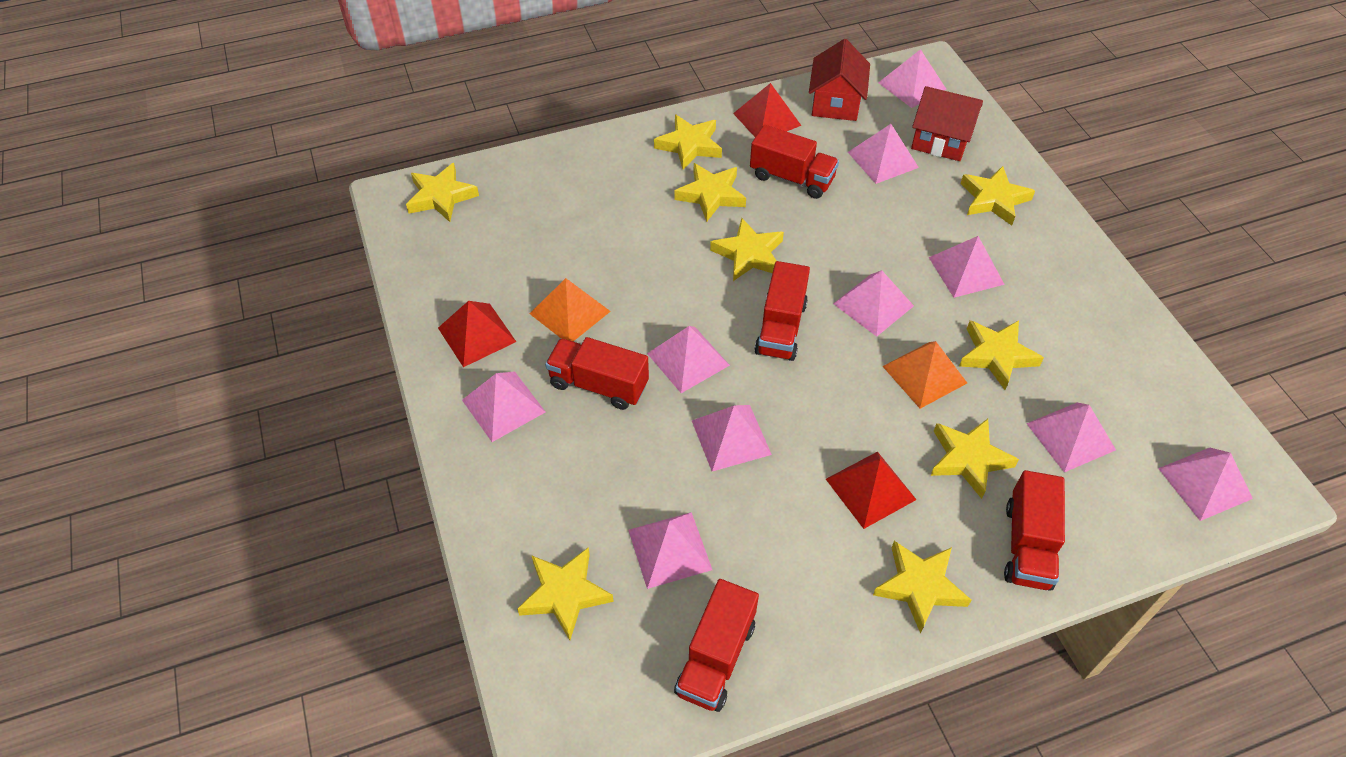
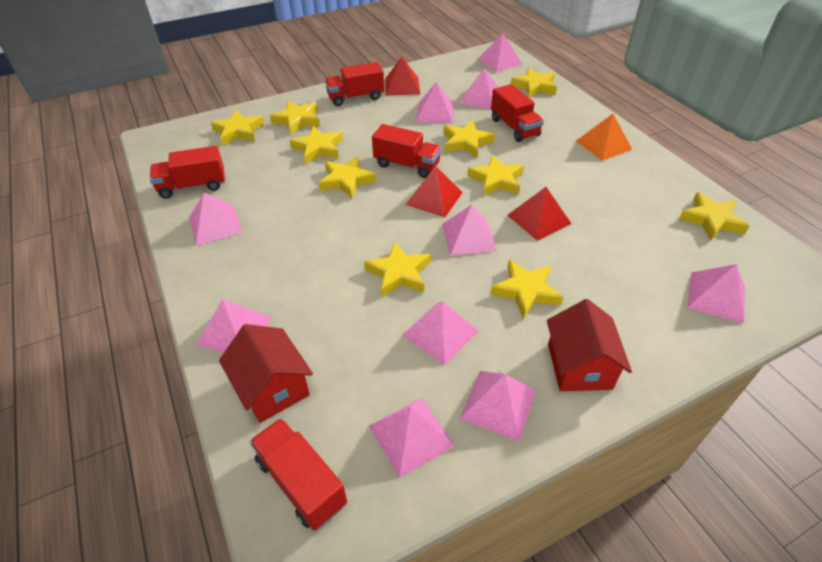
orange pyramid: 2 -> 1
yellow star: 9 -> 10

